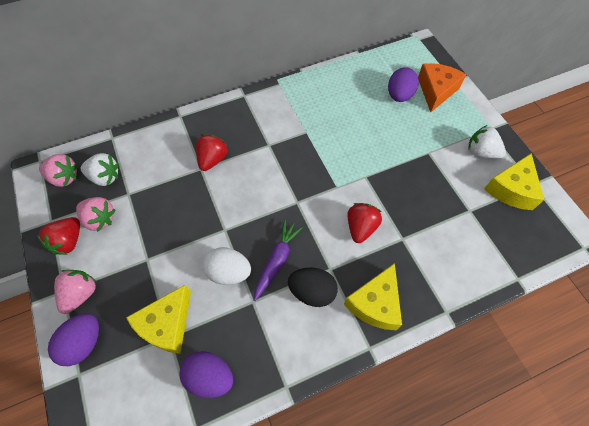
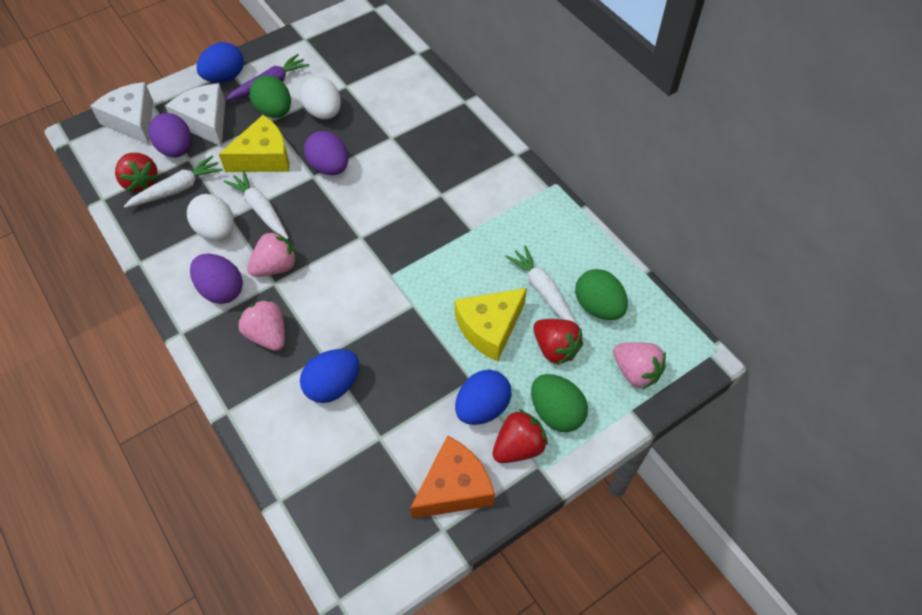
black egg: 1 -> 0
blue egg: 0 -> 3
green egg: 0 -> 3
white carrot: 0 -> 3
white cheese: 0 -> 2
white egg: 1 -> 2
white strawberry: 2 -> 0
yellow cheese: 3 -> 2

